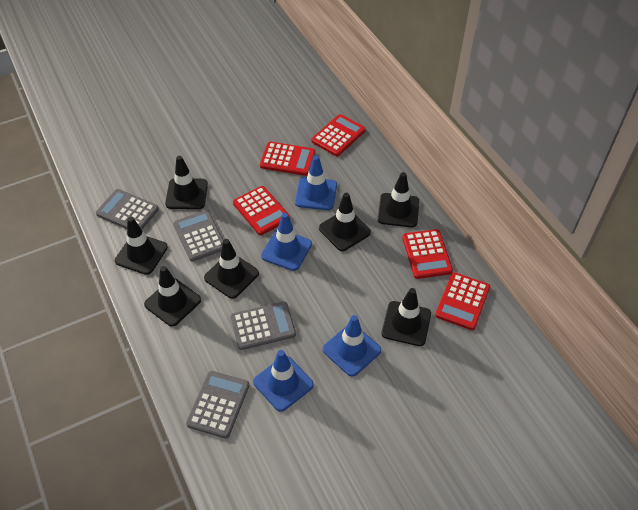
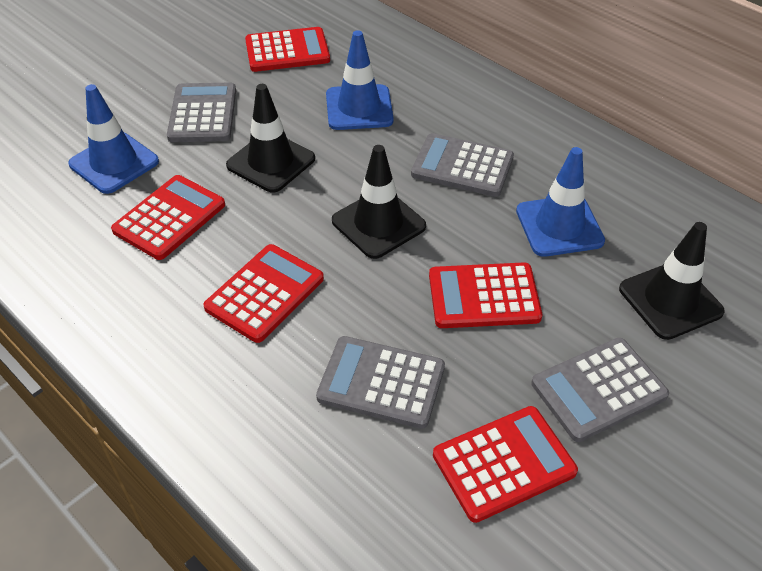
black traffic cone: 7 -> 3
blue traffic cone: 4 -> 3

